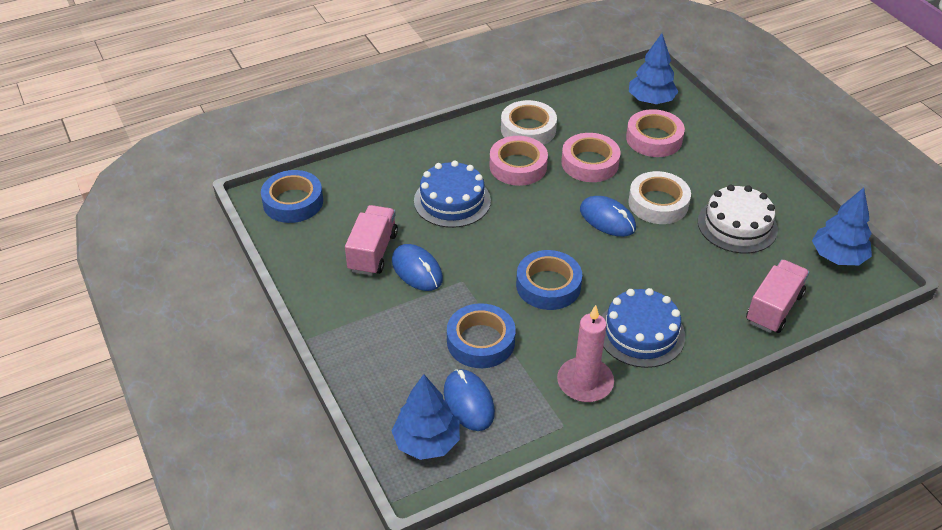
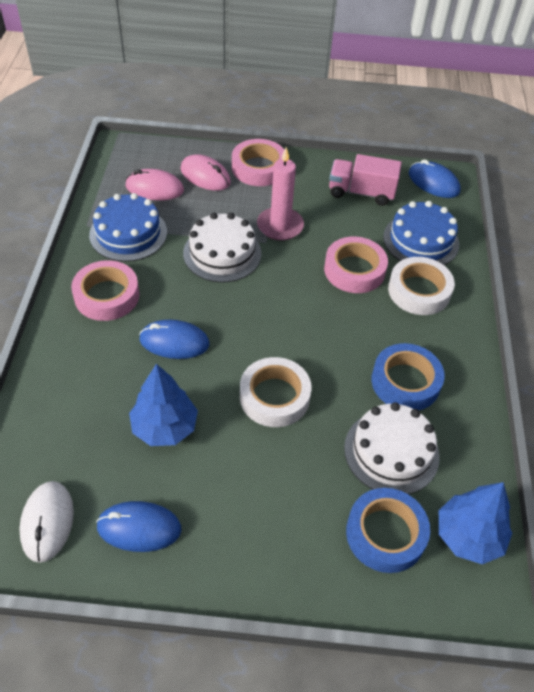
blue tape: 3 -> 2
blue tree: 3 -> 2
pink mouse: 0 -> 2
pink truck: 2 -> 1
white cake: 1 -> 2
white mouse: 0 -> 1

